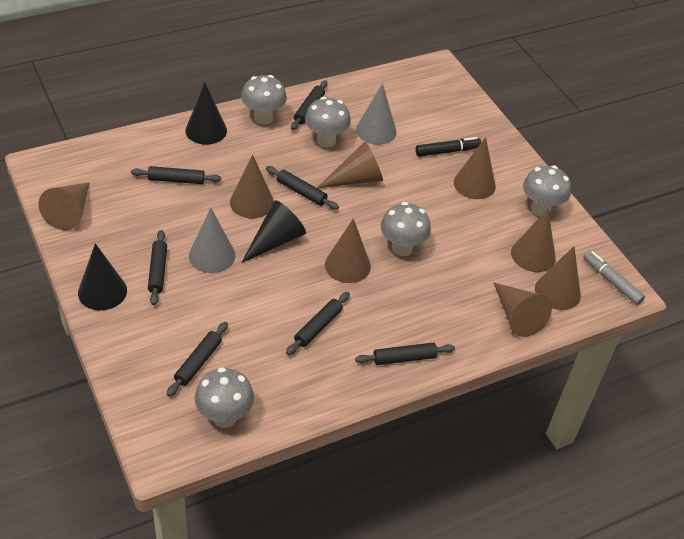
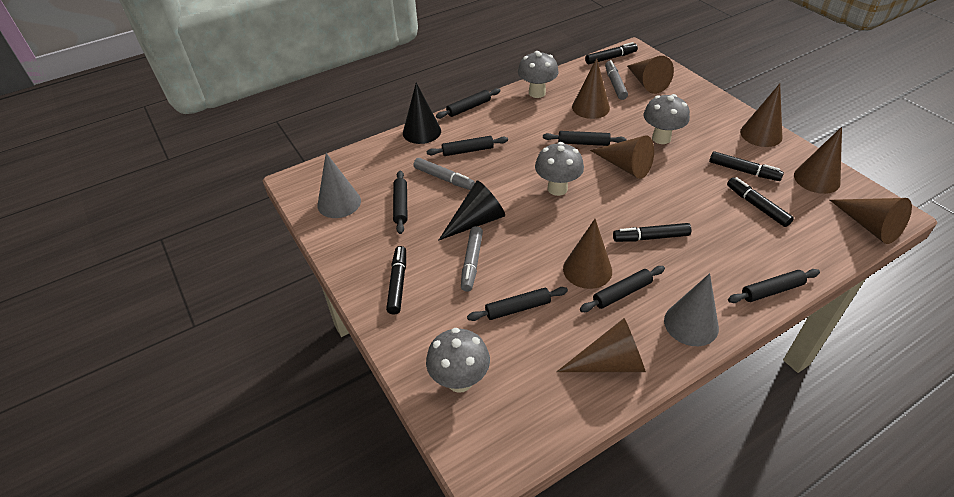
black cone: 3 -> 2
black marker: 1 -> 5
grey marker: 1 -> 3
grey mushroom: 5 -> 4

